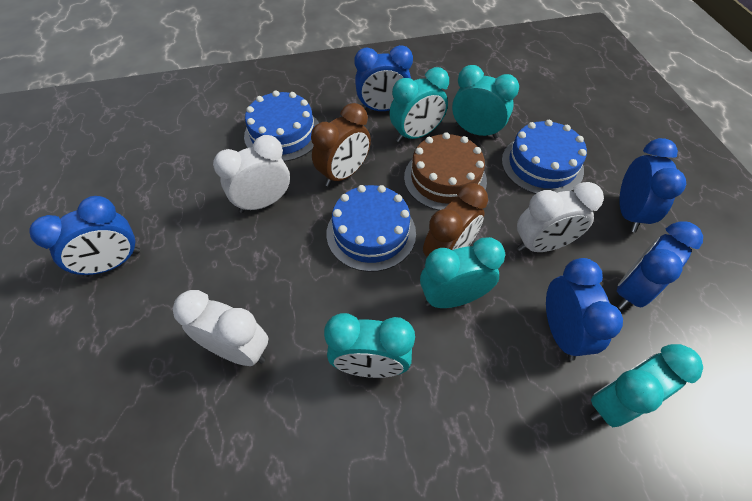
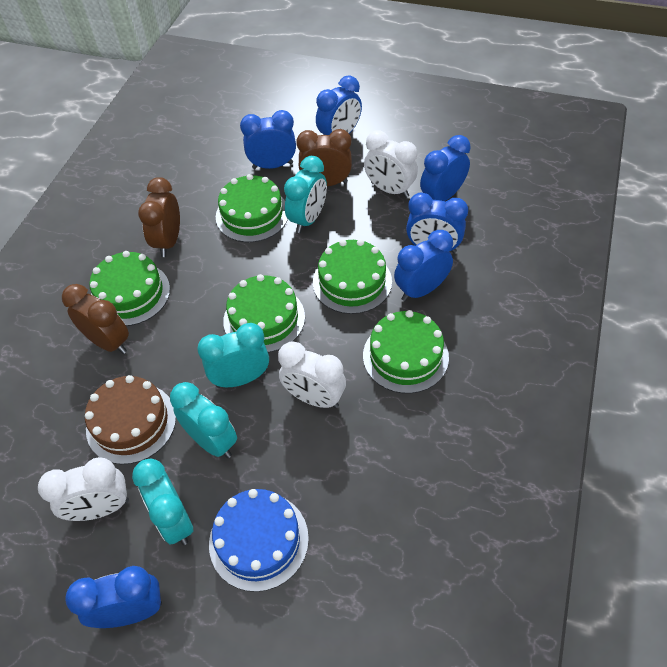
blue cake: 3 -> 1
blue clock: 5 -> 6
brown clock: 2 -> 3
green cake: 0 -> 5
turquoise clock: 5 -> 4

